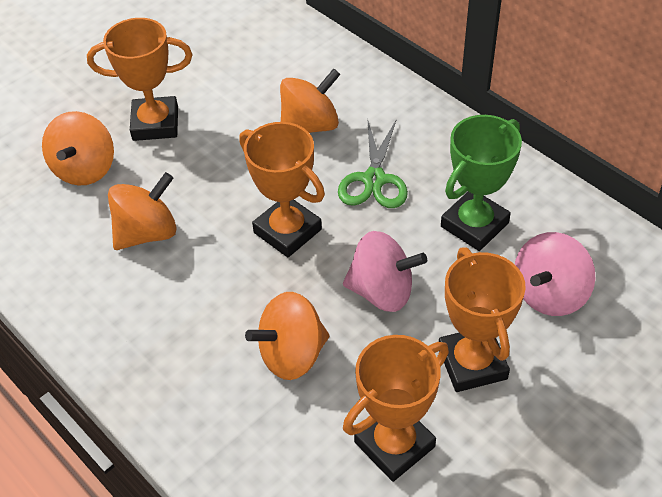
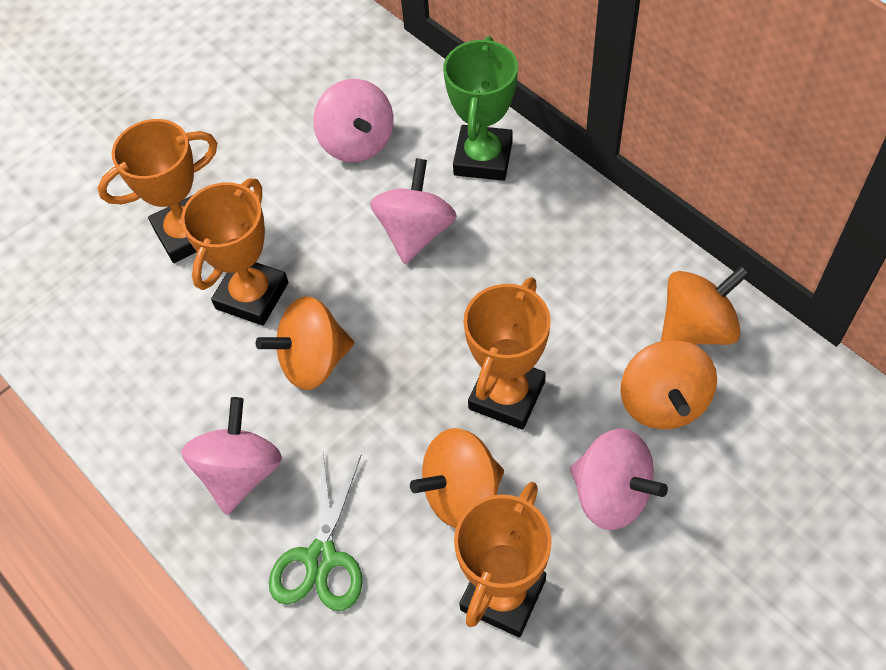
pink spinning top: 2 -> 4

